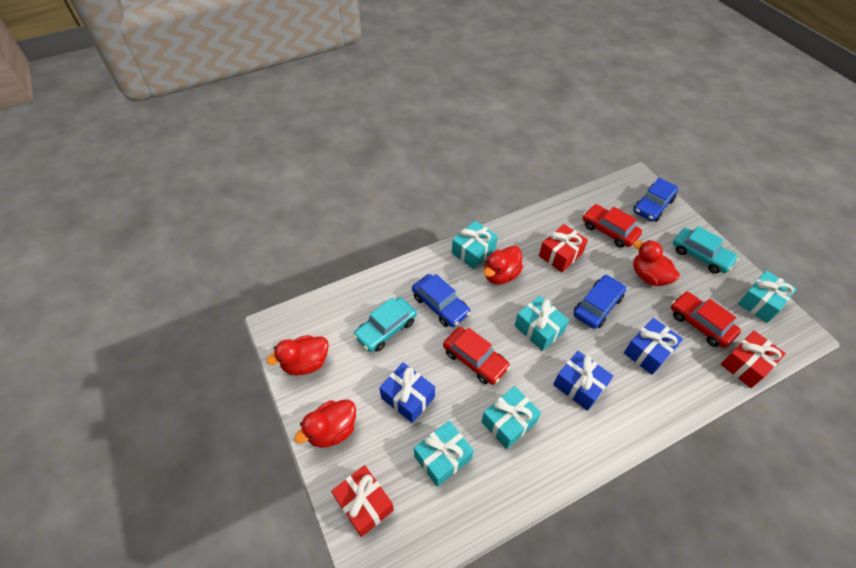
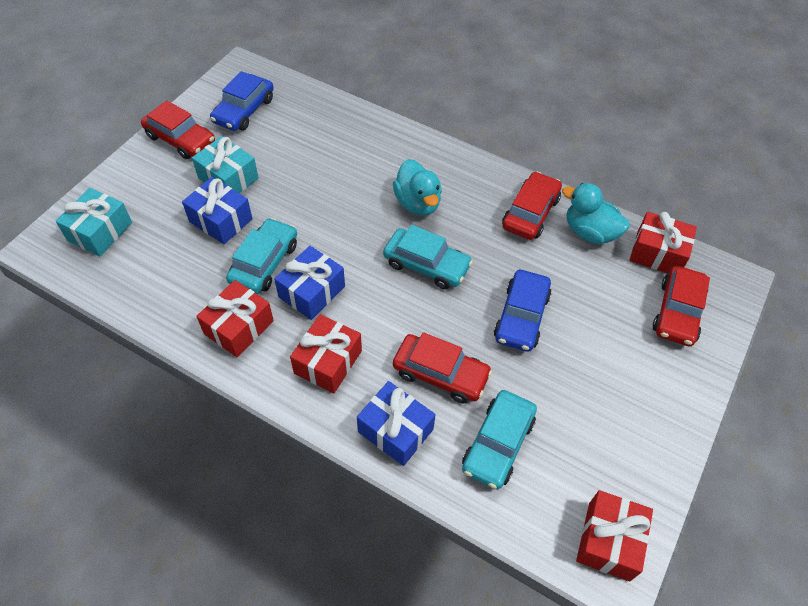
blue car: 3 -> 2
red car: 3 -> 4
red duck: 4 -> 0
red gift: 3 -> 4
turquoise car: 2 -> 3
turquoise duck: 0 -> 2
turquoise gift: 5 -> 2

